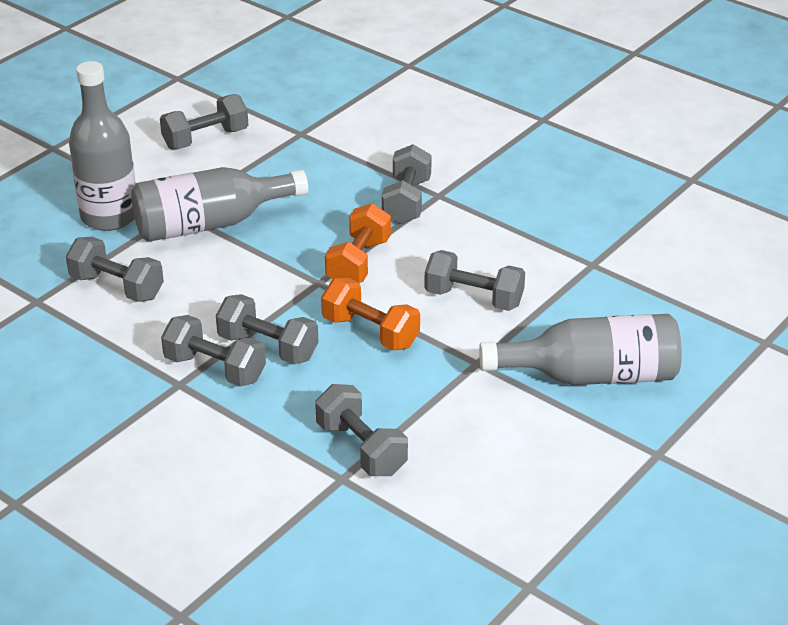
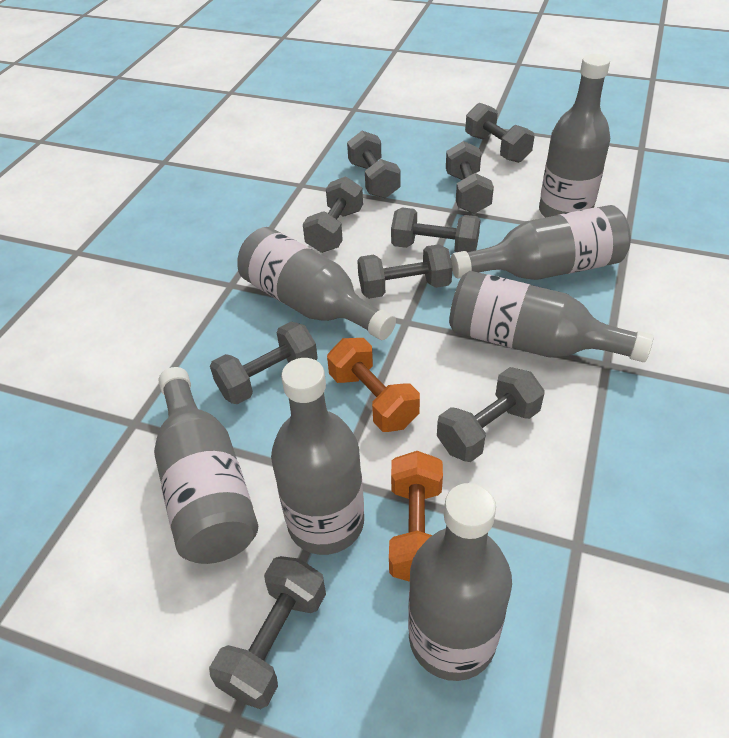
grey bottle: 3 -> 7
grey dumbbell: 7 -> 9

